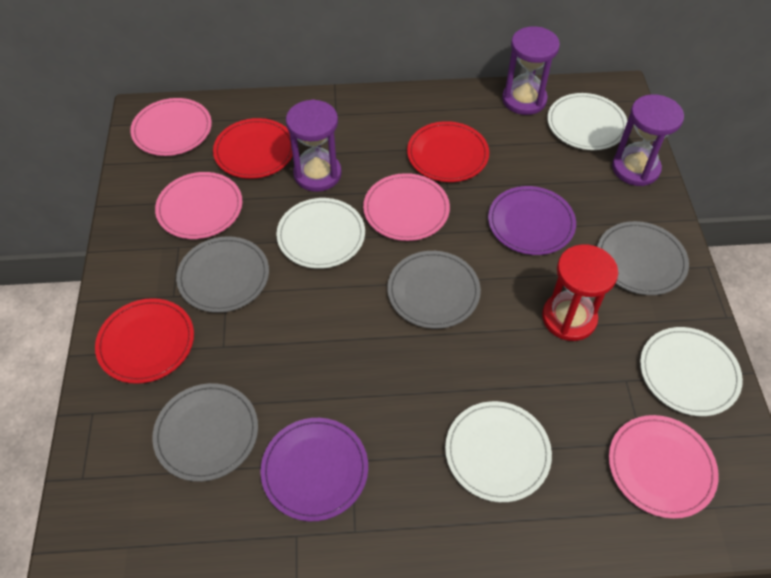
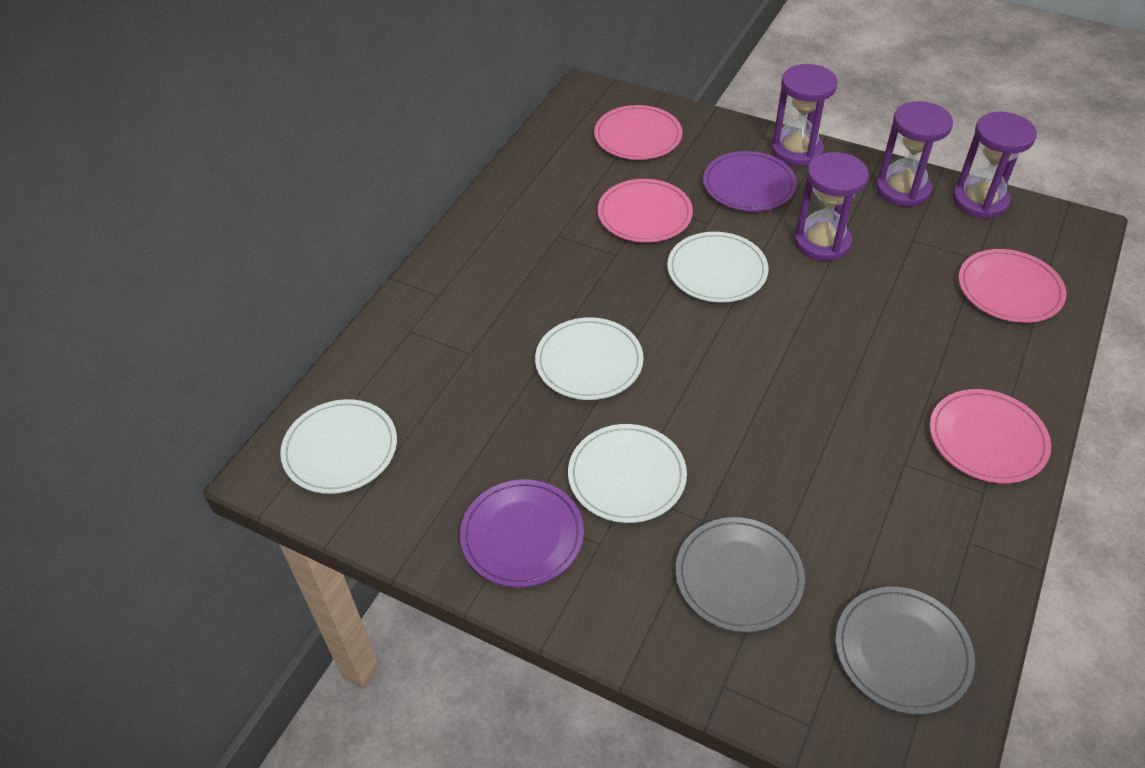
grey plate: 4 -> 2
purple hourglass: 3 -> 4
red hourglass: 1 -> 0
red plate: 3 -> 0

